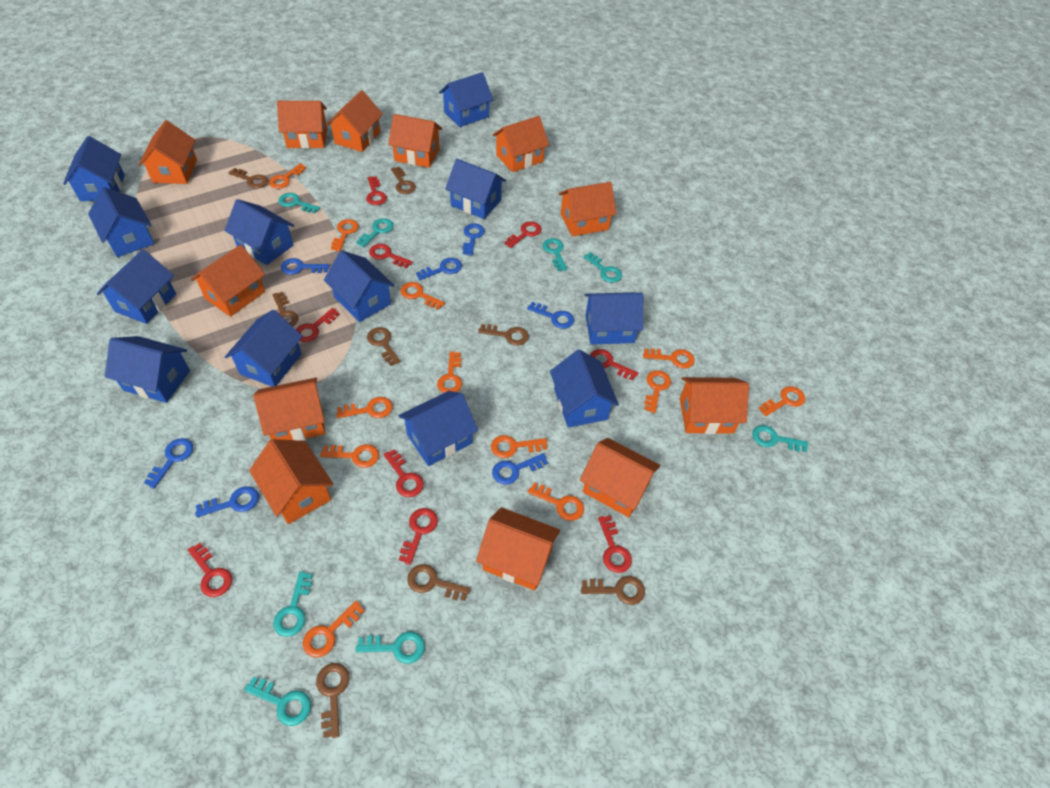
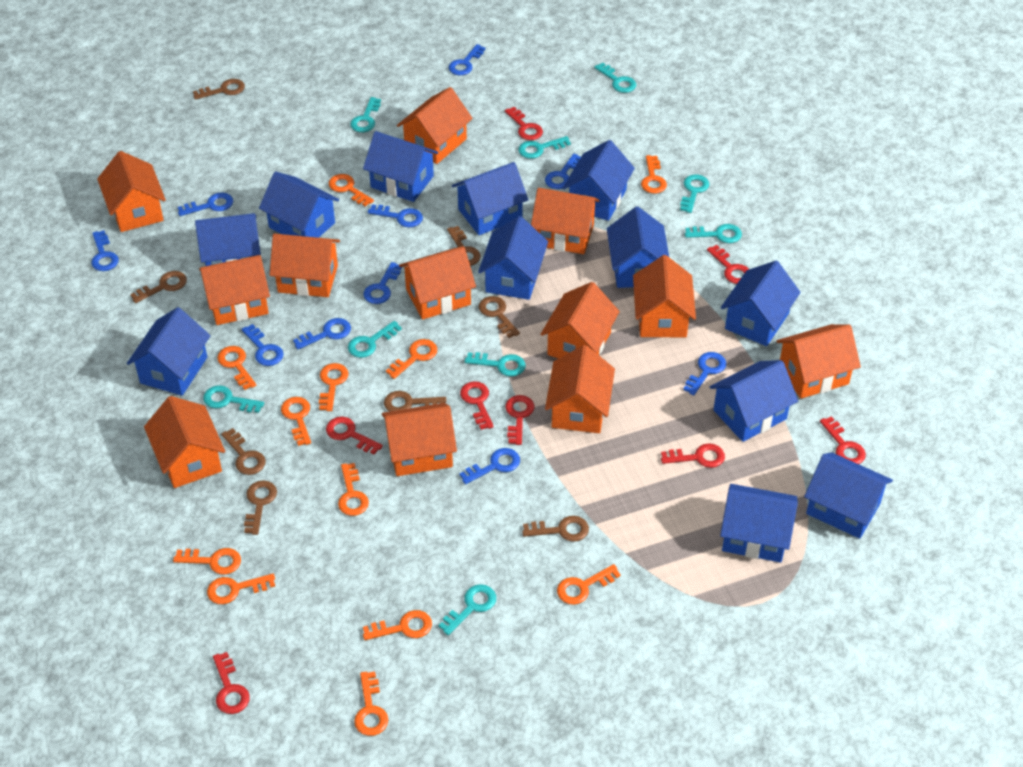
blue key: 7 -> 10
red key: 9 -> 8
turquoise key: 8 -> 9

